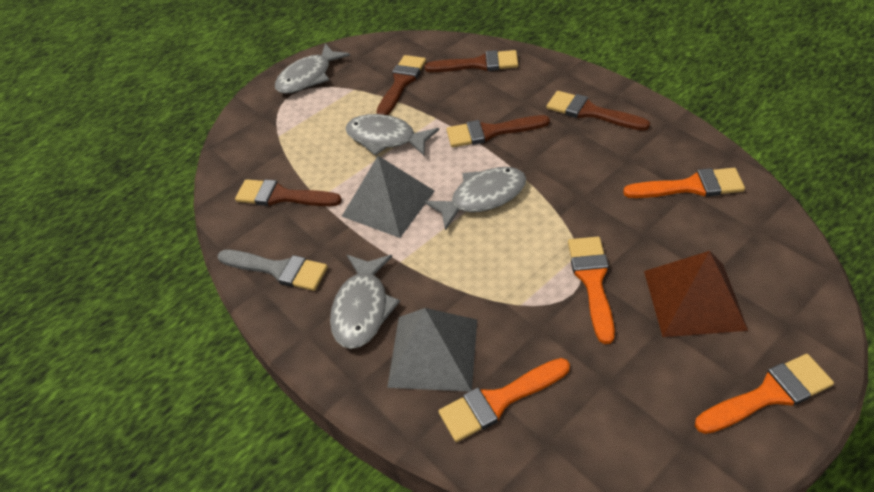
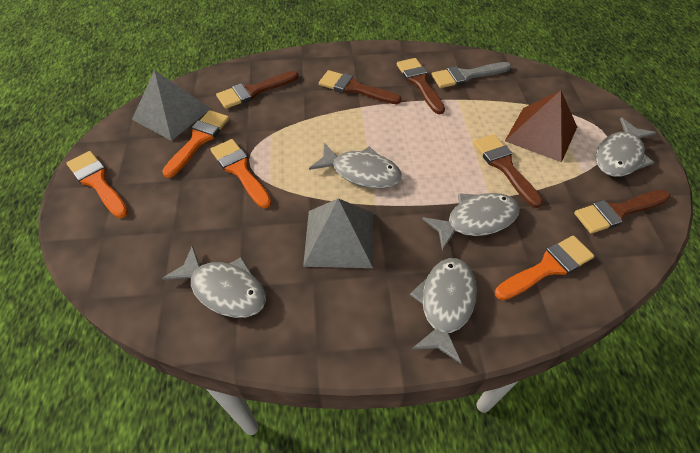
grey fish: 4 -> 5

